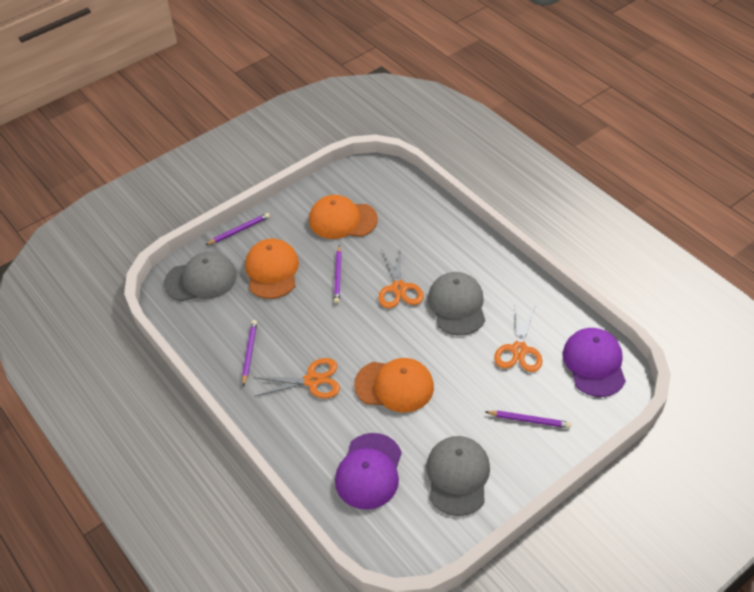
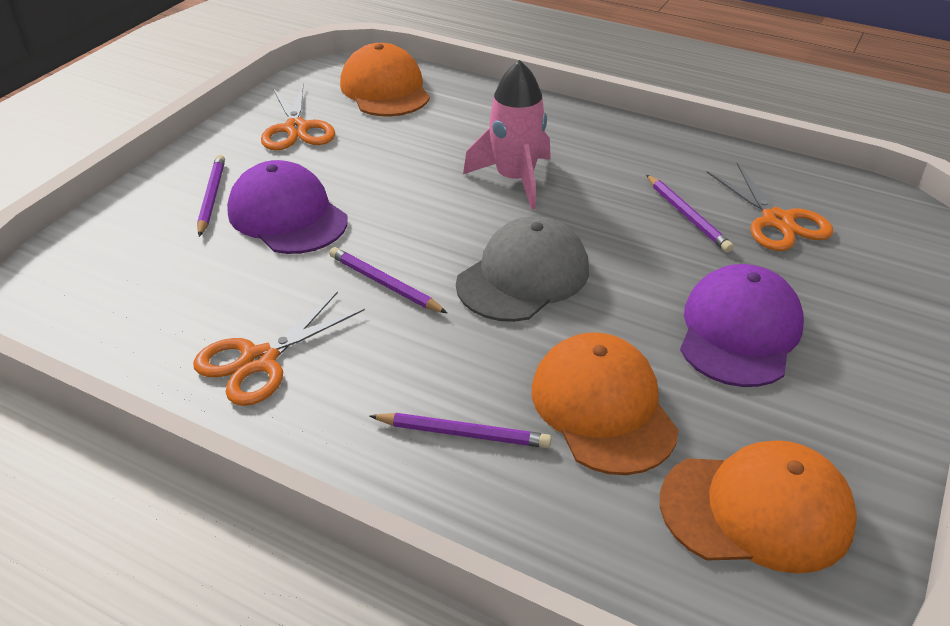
grey cap: 3 -> 1
pink rocket: 0 -> 1

